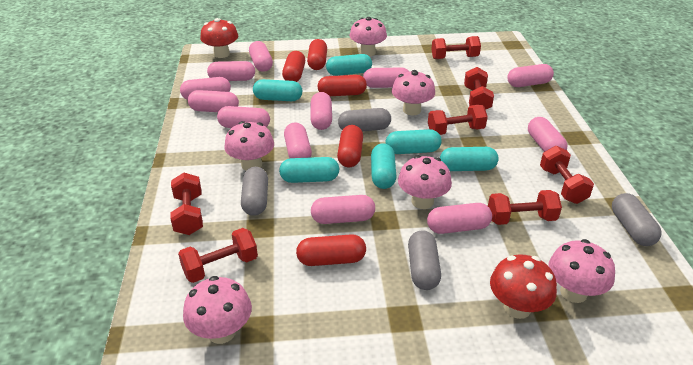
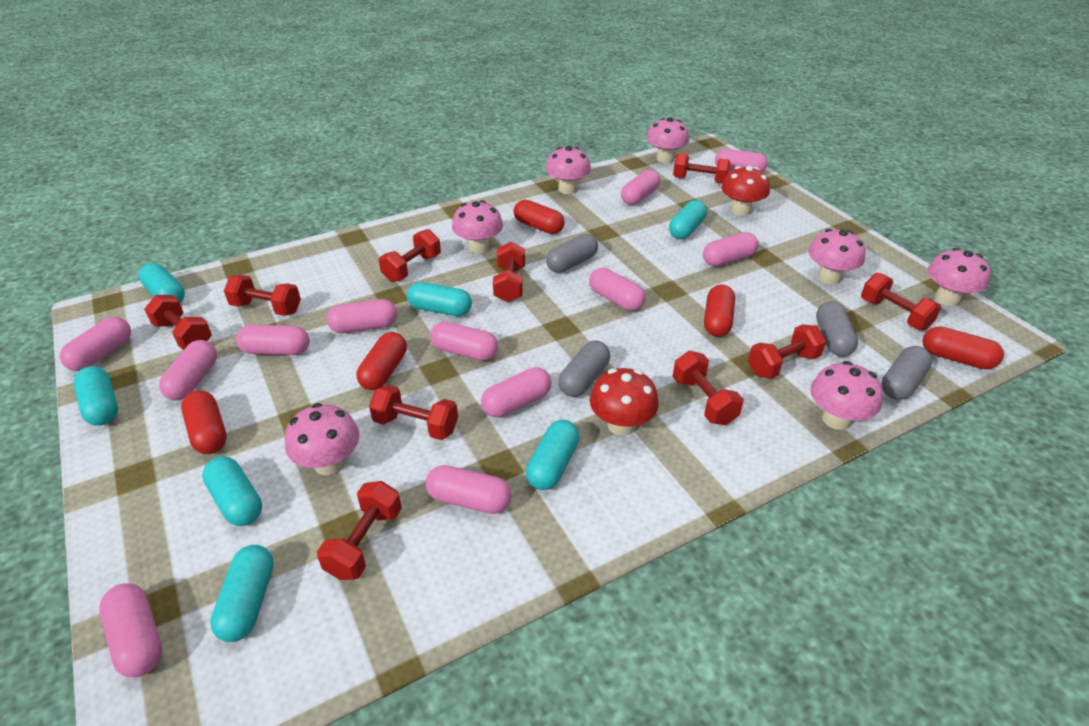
pink mushroom: 6 -> 7
red dumbbell: 7 -> 10
turquoise capsule: 6 -> 7

